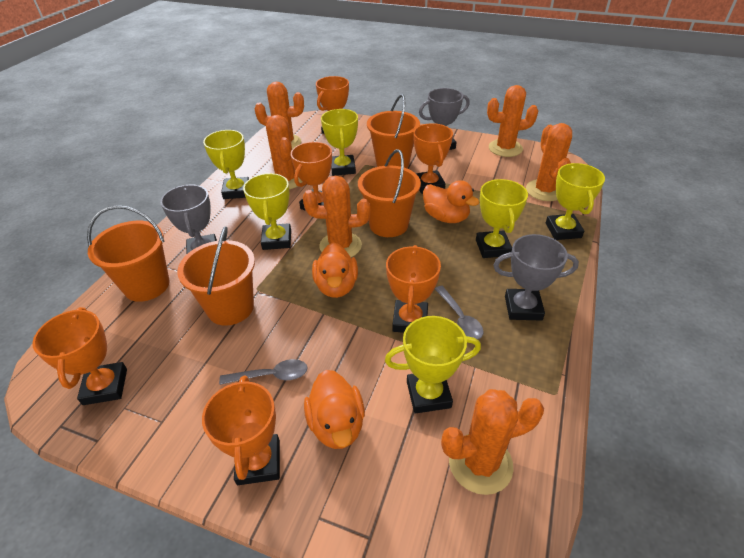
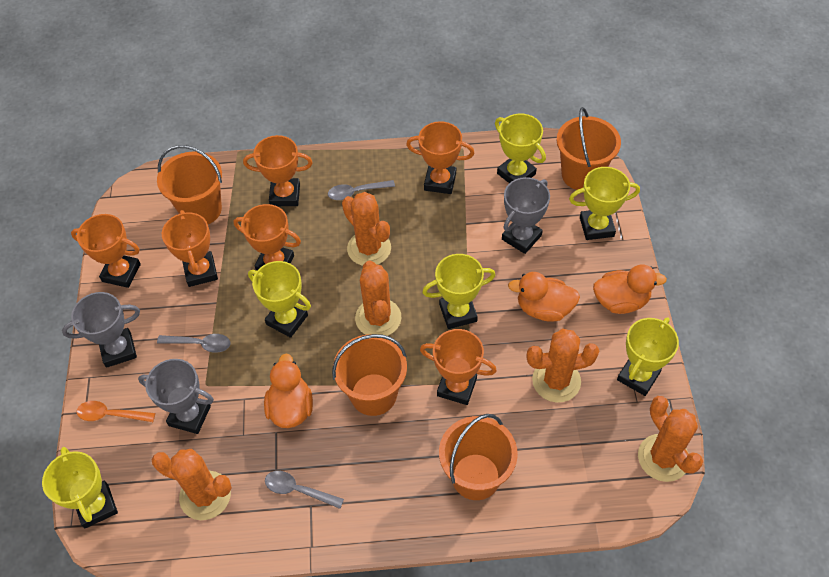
grey spoon: 2 -> 3
orange cactus: 6 -> 5
orange spoon: 0 -> 1

